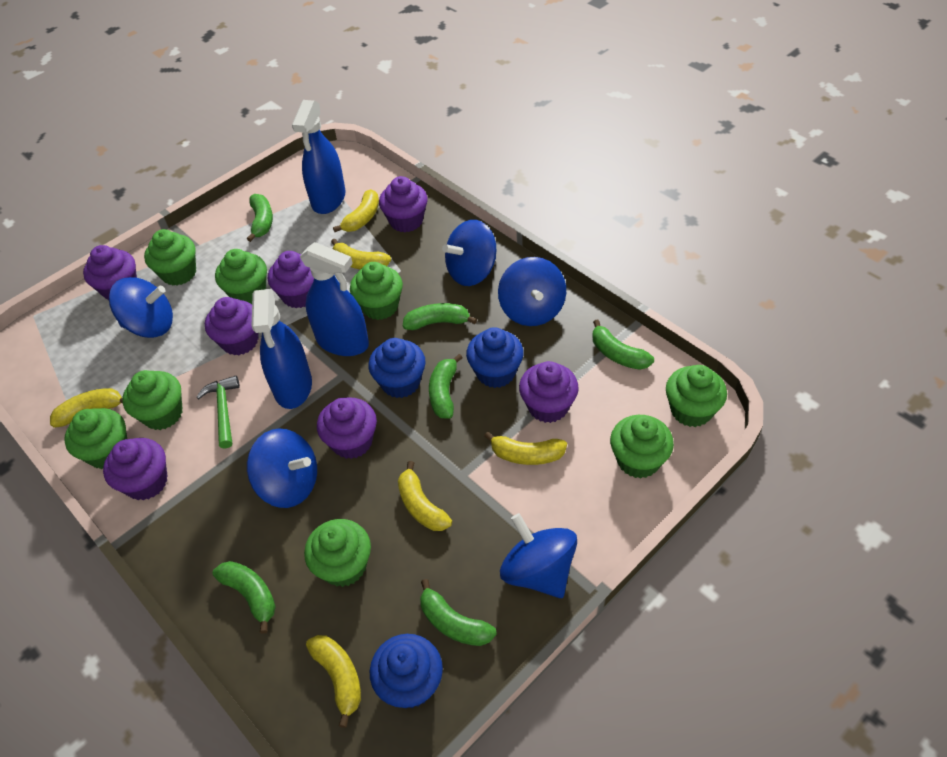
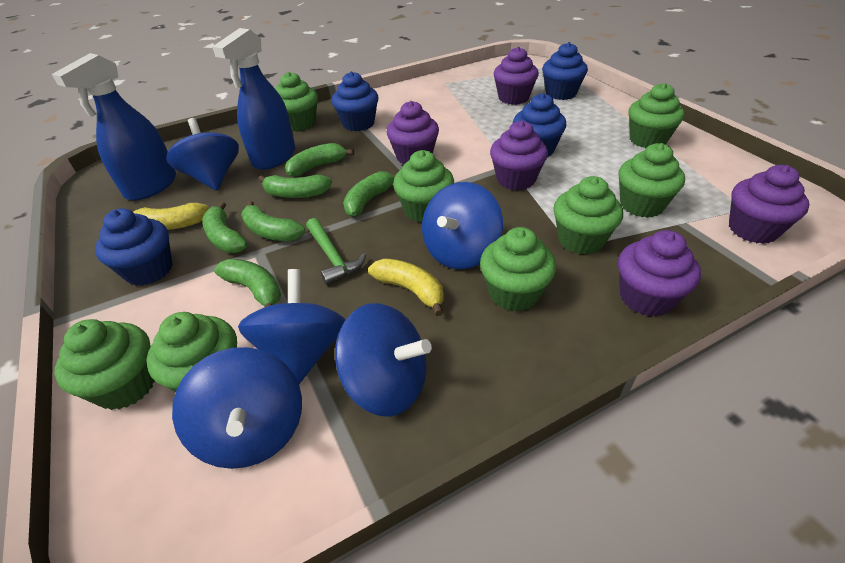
blue cupcake: 3 -> 4
blue spray bottle: 3 -> 2
purple cupcake: 7 -> 5
yellow banana: 6 -> 2

